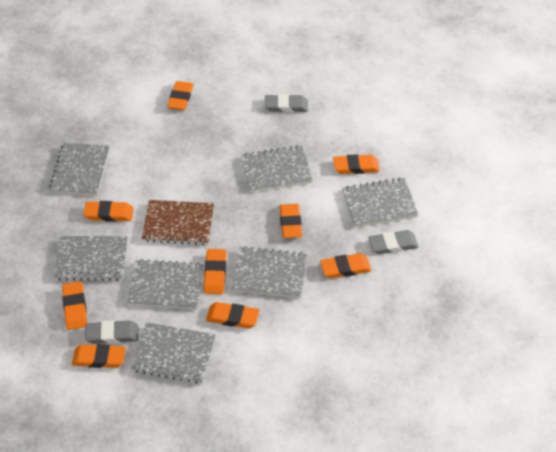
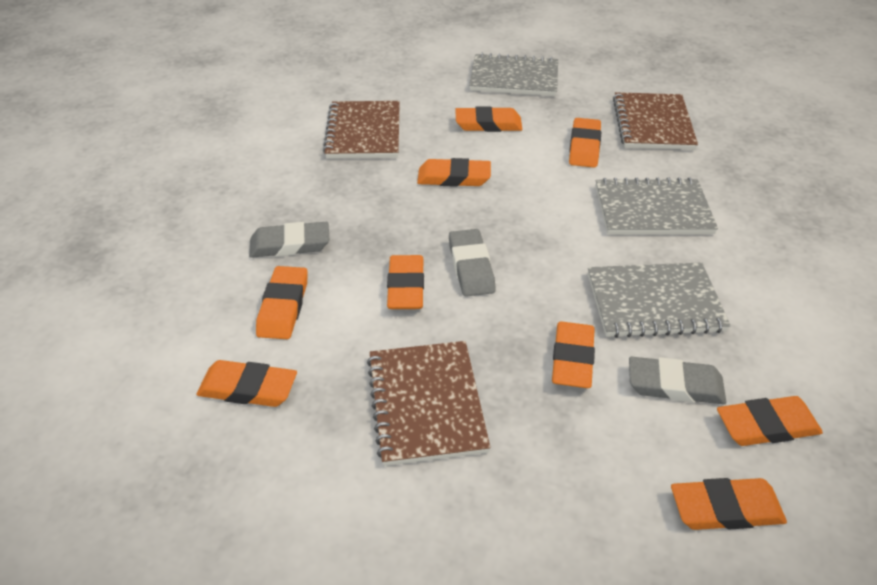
brown notebook: 1 -> 3
grey notebook: 7 -> 3

